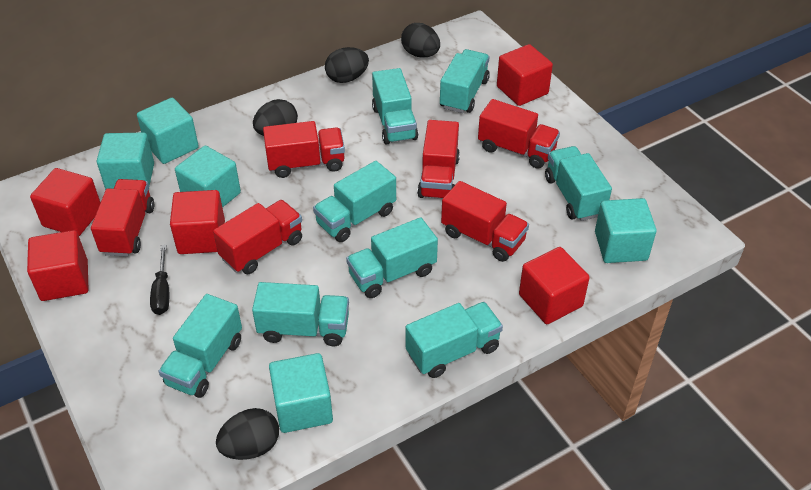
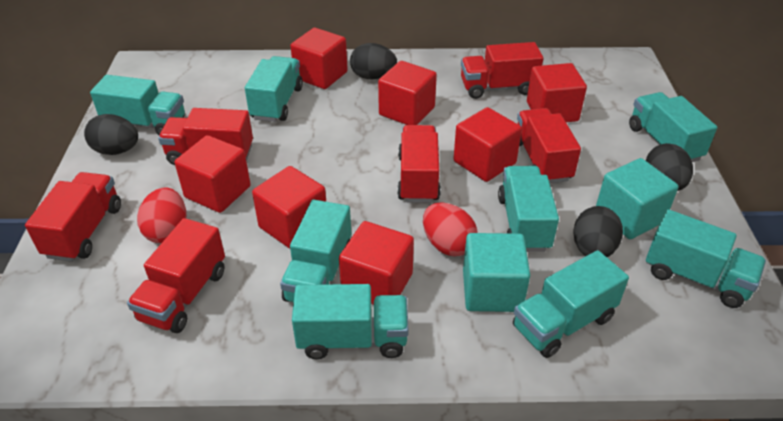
black screwdriver: 1 -> 0
red cube: 5 -> 7
red egg: 0 -> 2
turquoise cube: 5 -> 2

